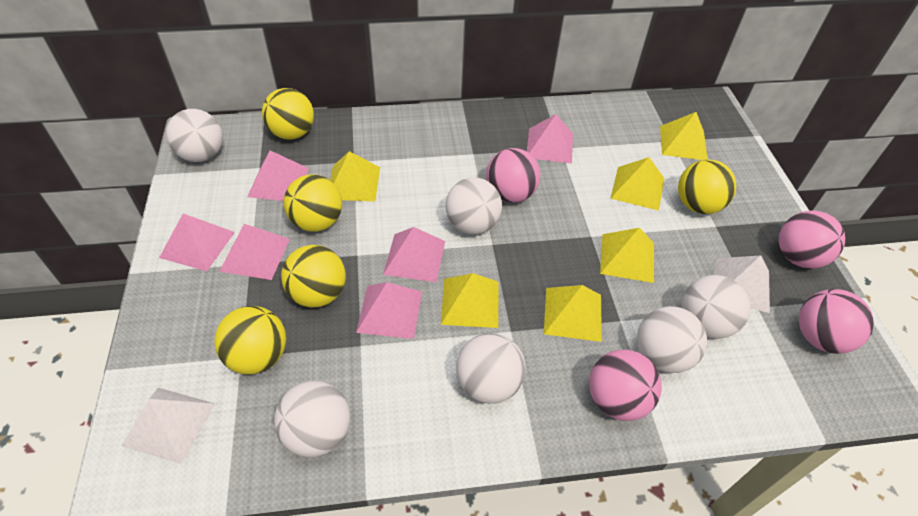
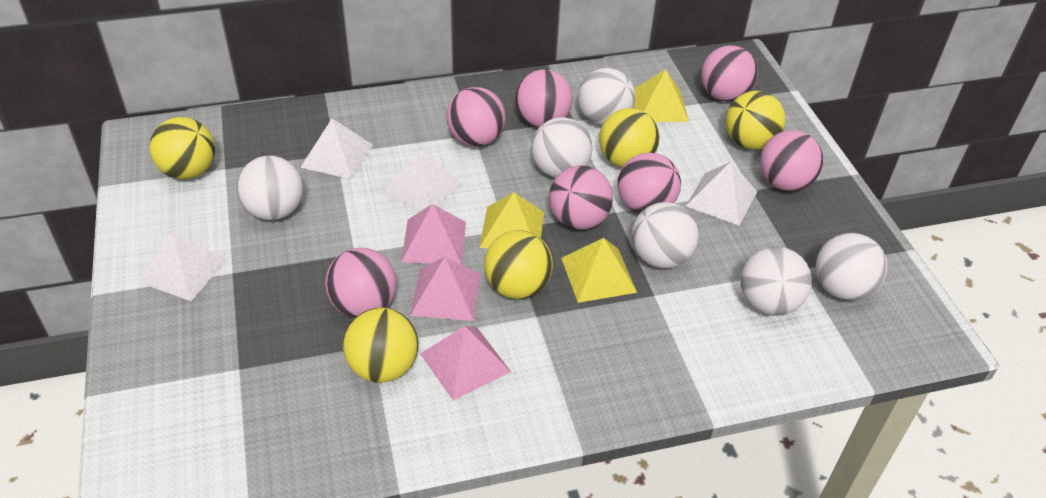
pink ball: 4 -> 7
pink pyramid: 6 -> 3
white pyramid: 2 -> 4
yellow pyramid: 6 -> 3

